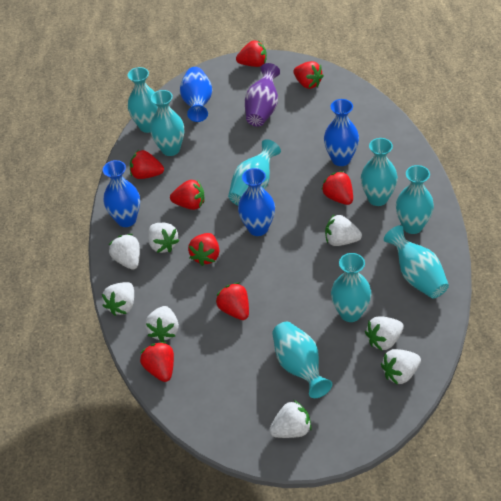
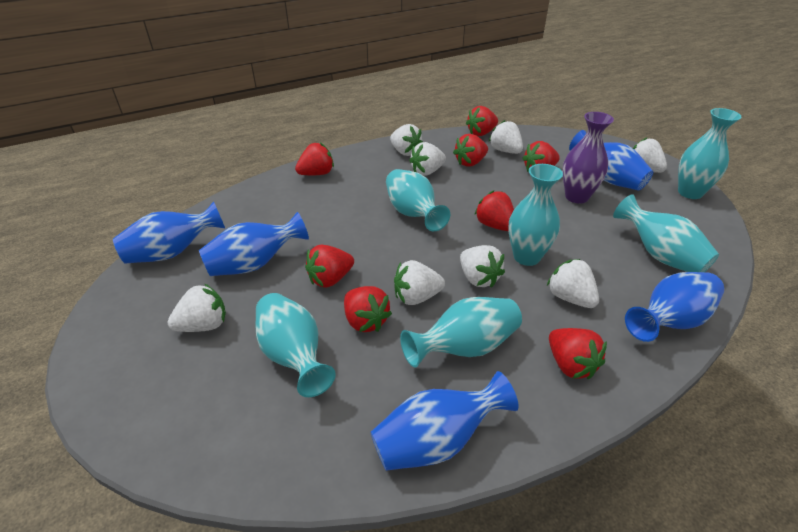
blue vase: 4 -> 5
turquoise vase: 8 -> 6

